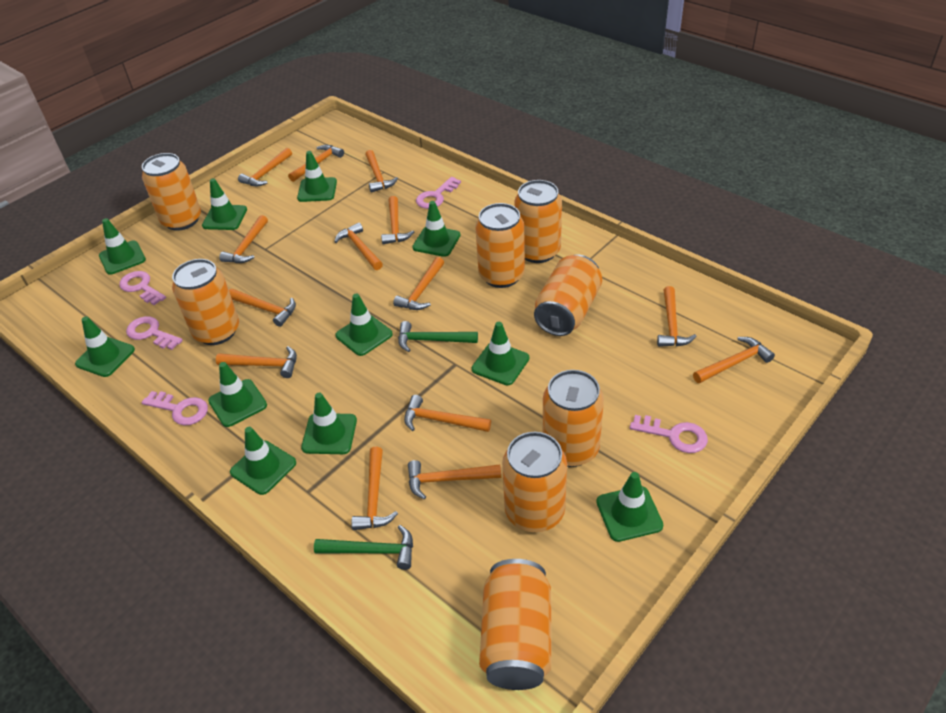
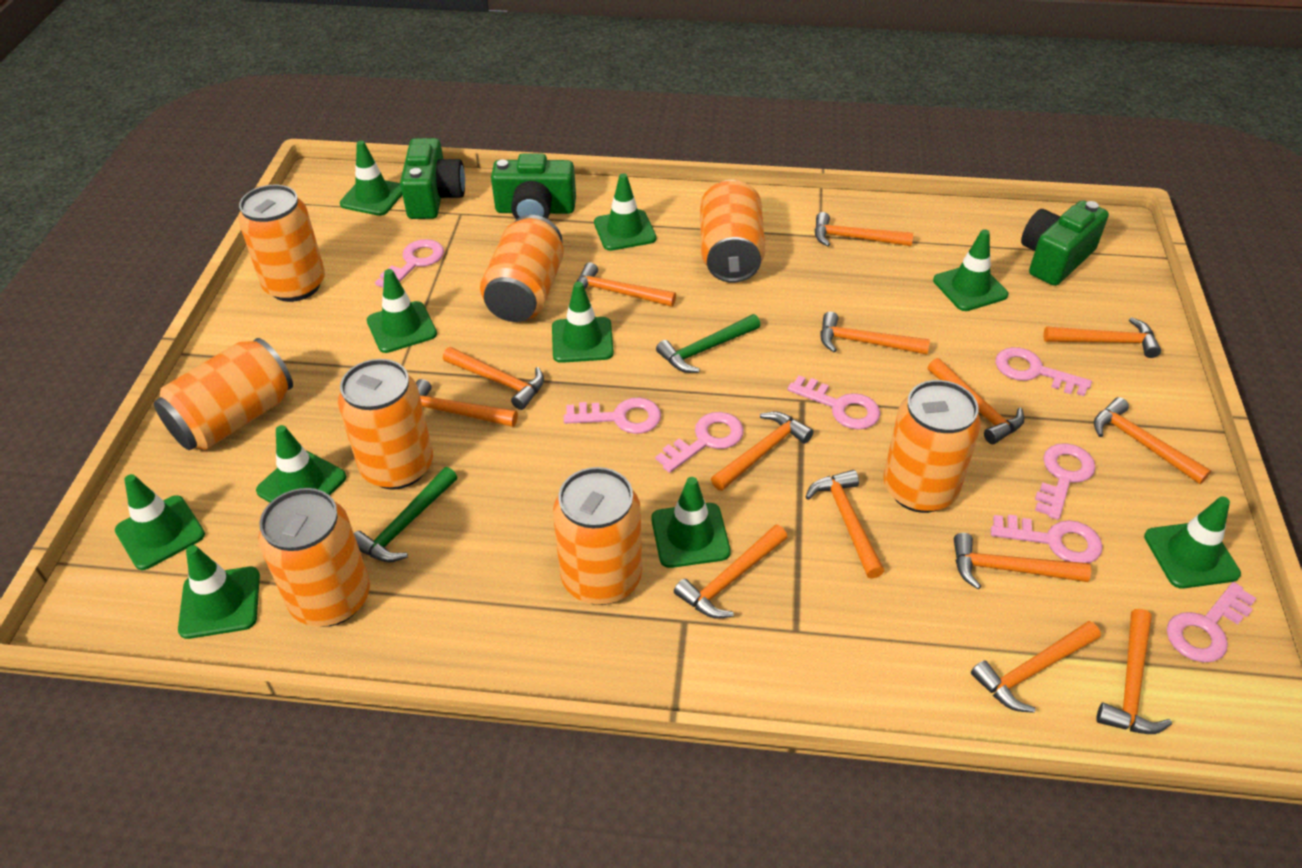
green camera: 0 -> 3
green traffic cone: 11 -> 10
pink key: 5 -> 8

